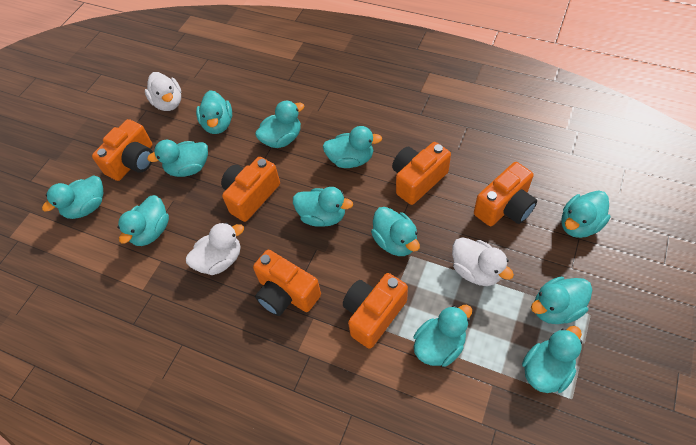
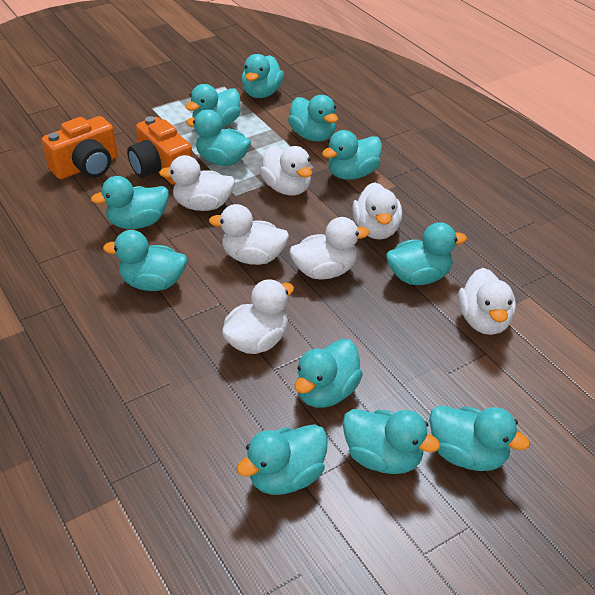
orange camera: 6 -> 2
white duck: 3 -> 7

